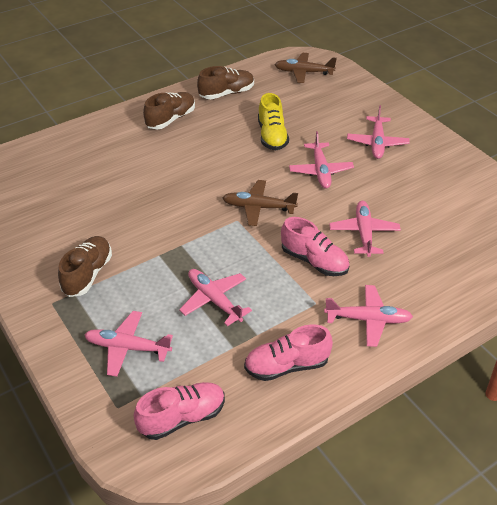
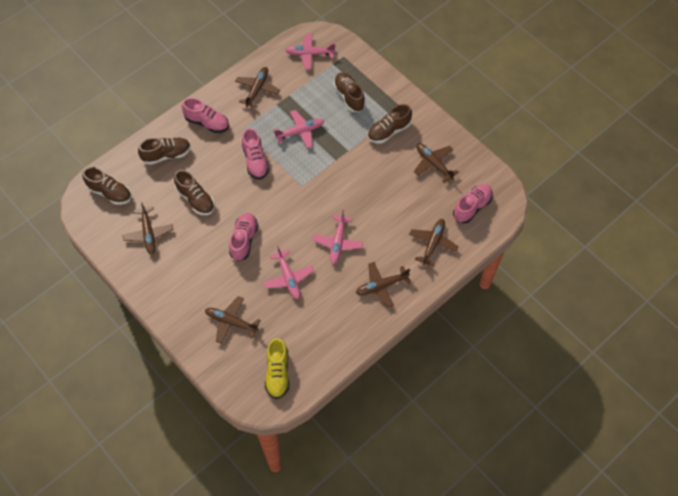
brown plane: 2 -> 6
brown shoe: 3 -> 5
pink plane: 6 -> 4
pink shoe: 3 -> 4

